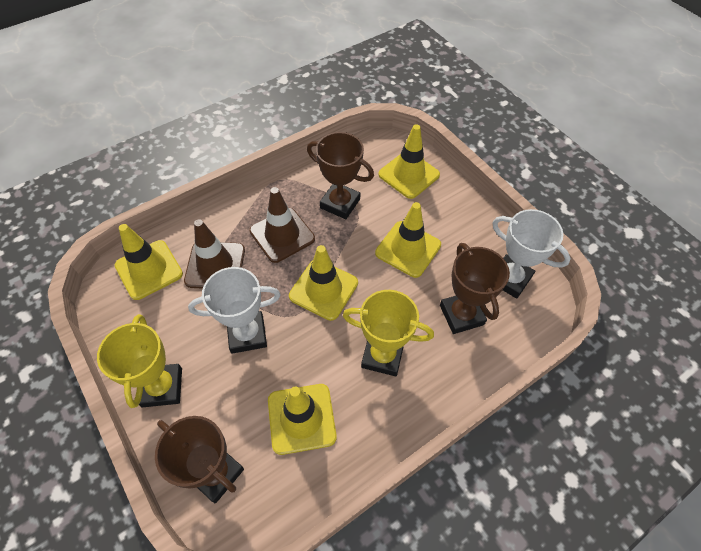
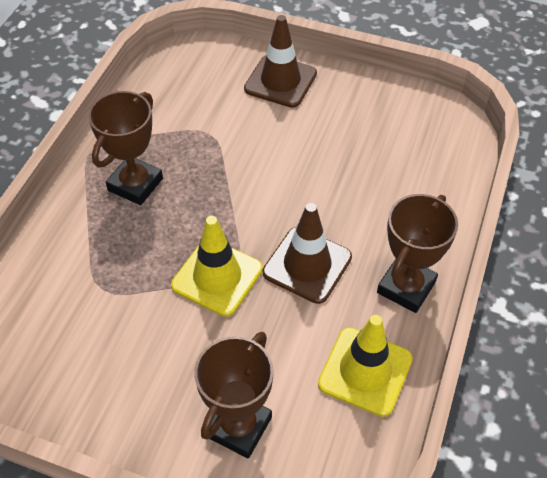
white trophy: 2 -> 0
yellow traffic cone: 5 -> 2
yellow trophy: 2 -> 0

